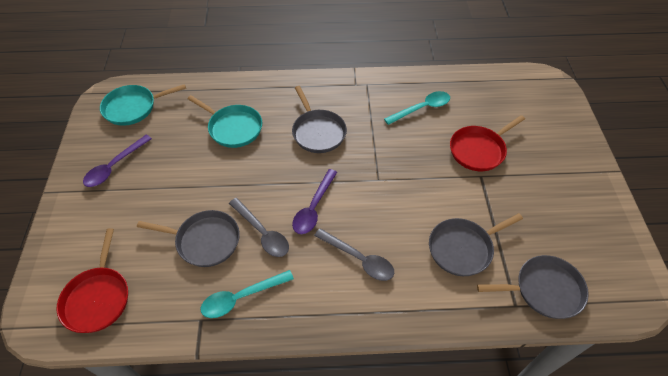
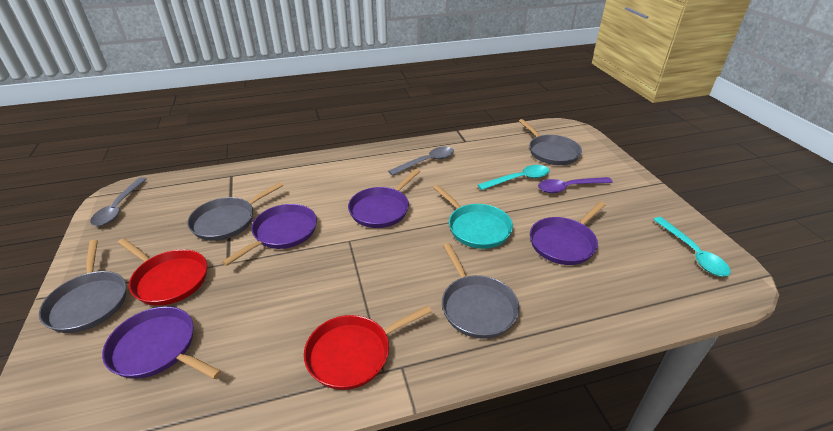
purple pan: 0 -> 4
purple spoon: 2 -> 1
turquoise pan: 2 -> 1

